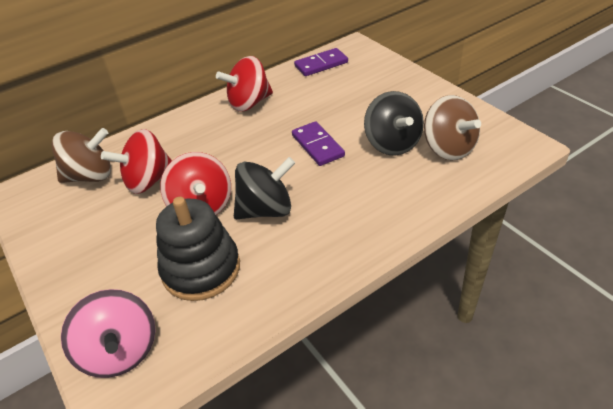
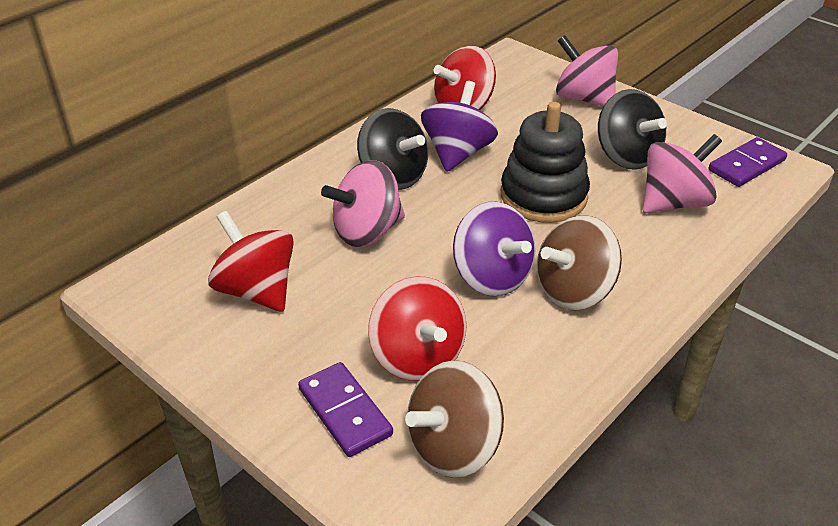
pink spinning top: 1 -> 3
purple spinning top: 0 -> 2

